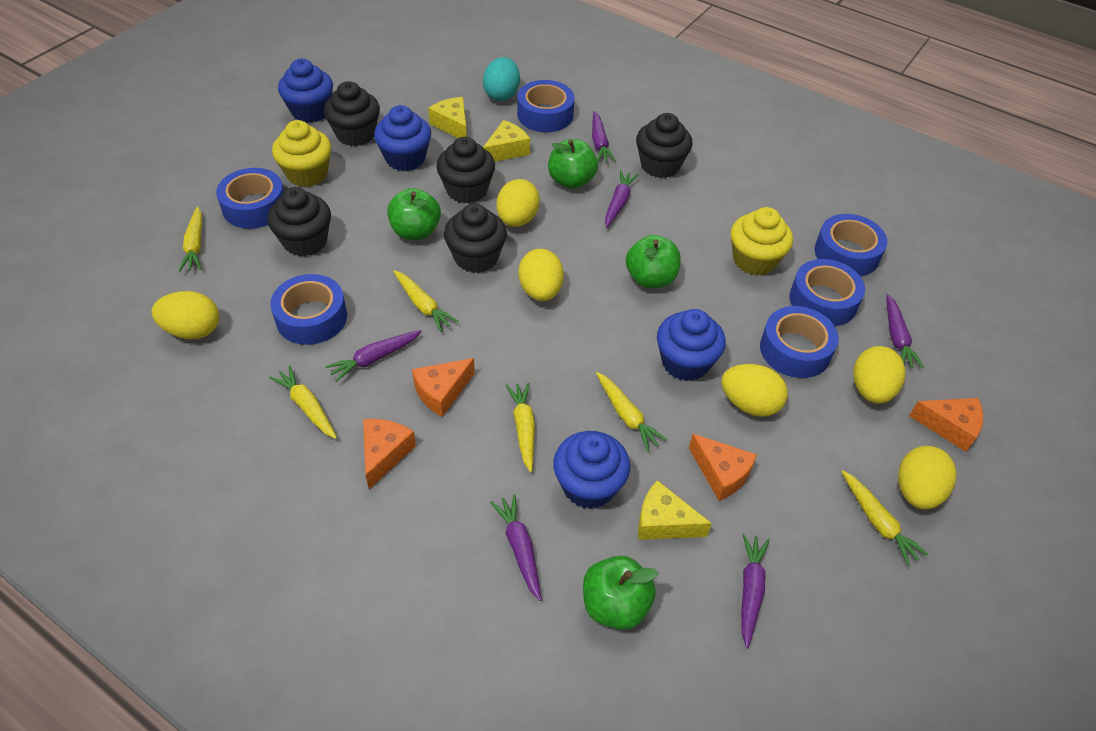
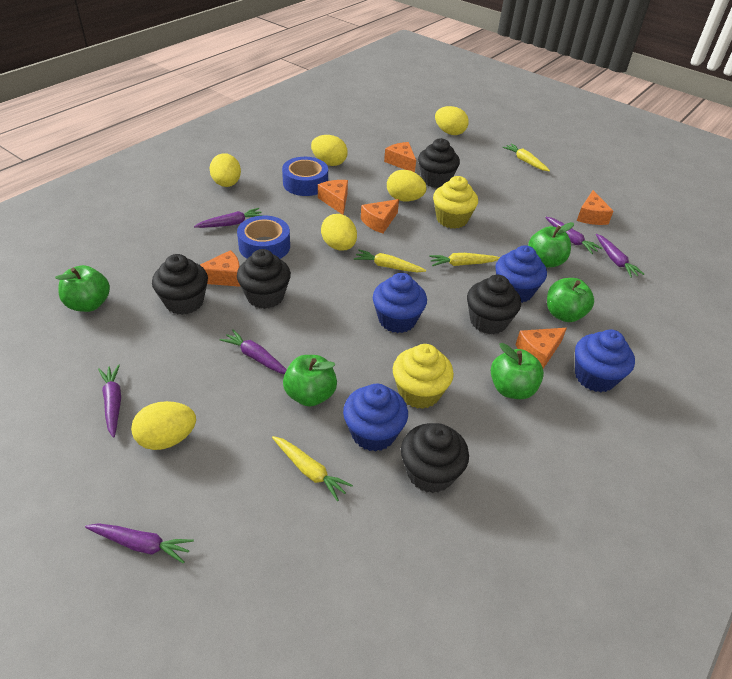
blue tape: 6 -> 2
green apple: 4 -> 5
orange cheese: 4 -> 6
turquoise egg: 1 -> 0
yellow carrot: 6 -> 4
yellow cheese: 3 -> 0

